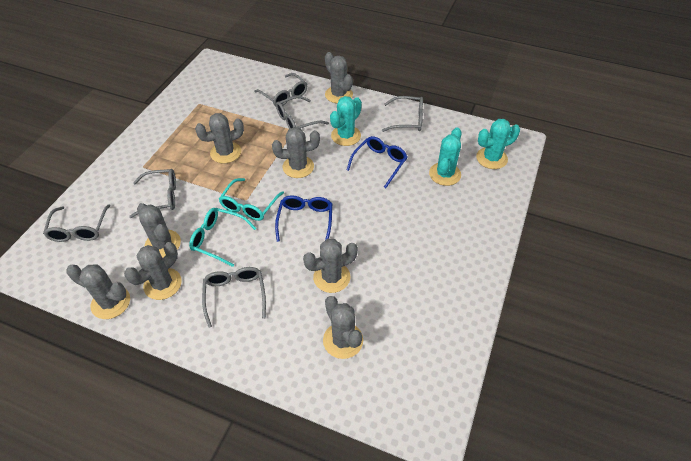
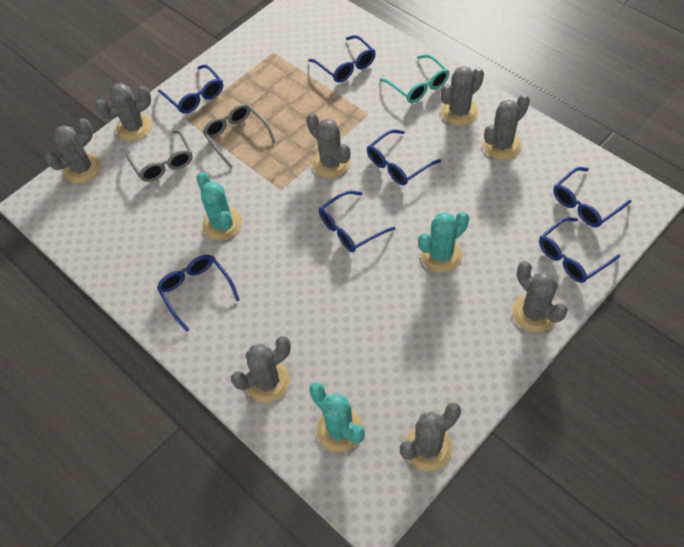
blue glasses: 2 -> 7
grey glasses: 6 -> 2
turquoise glasses: 2 -> 1

